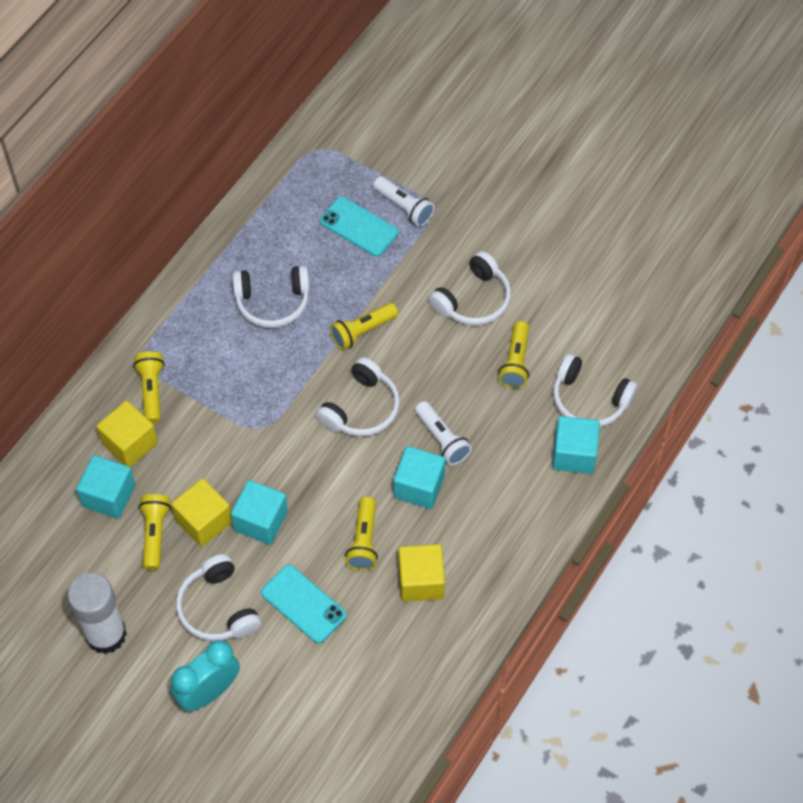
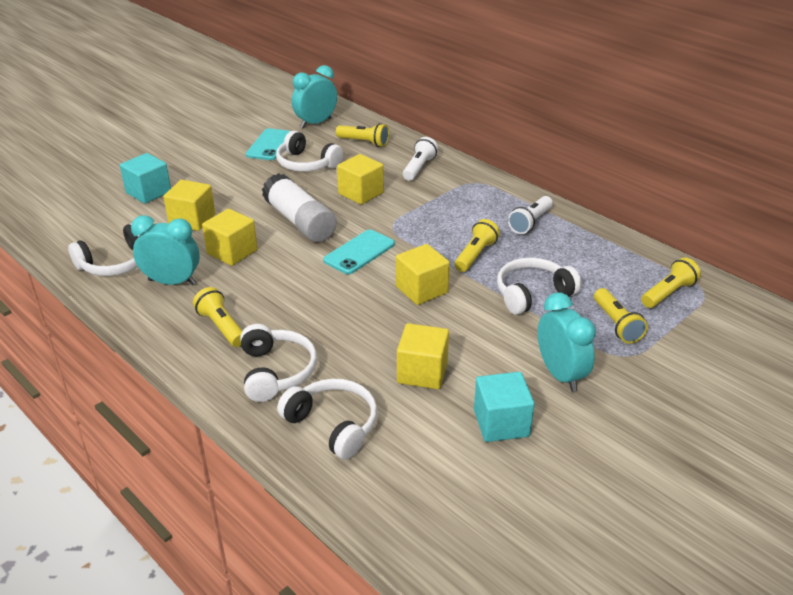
turquoise clock: 1 -> 3
turquoise cube: 4 -> 2
yellow cube: 3 -> 5

